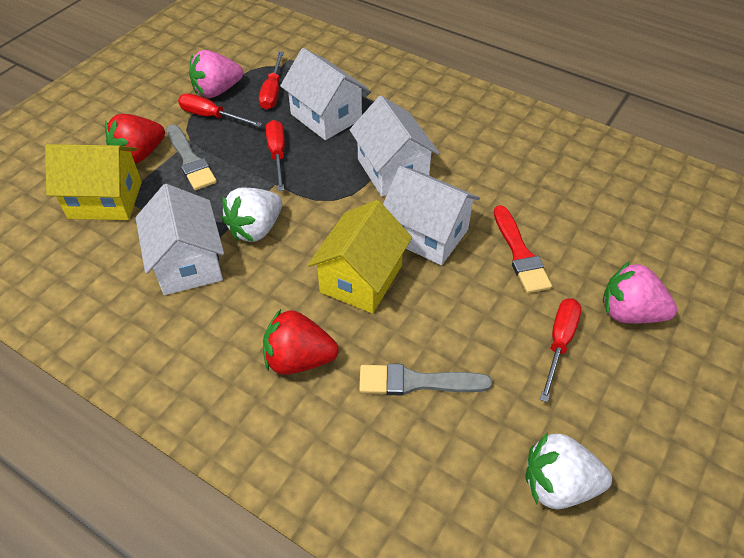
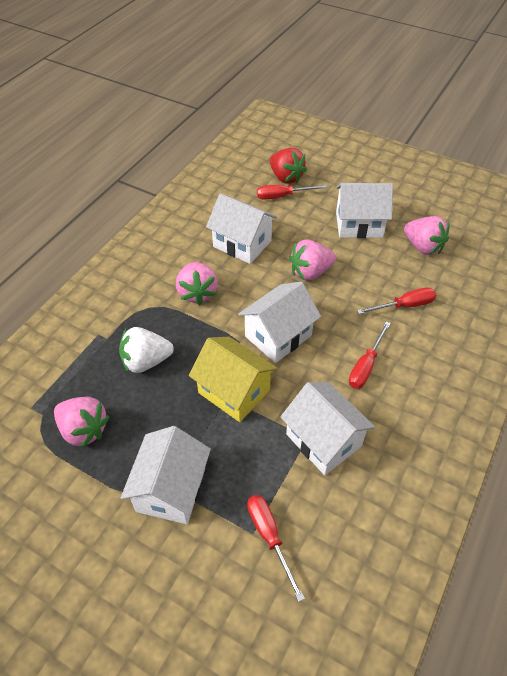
grey brush: 2 -> 0
pink strawberry: 2 -> 4
red brush: 1 -> 0
red strawberry: 2 -> 1
white house: 4 -> 5
white strawberry: 2 -> 1
yellow house: 2 -> 1

